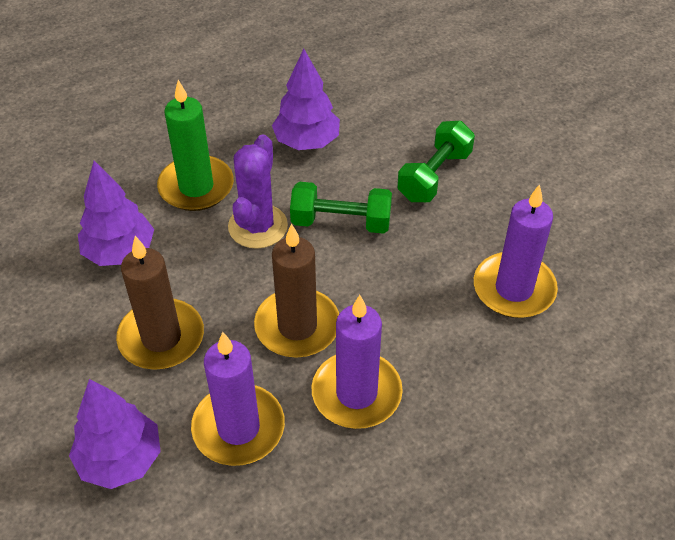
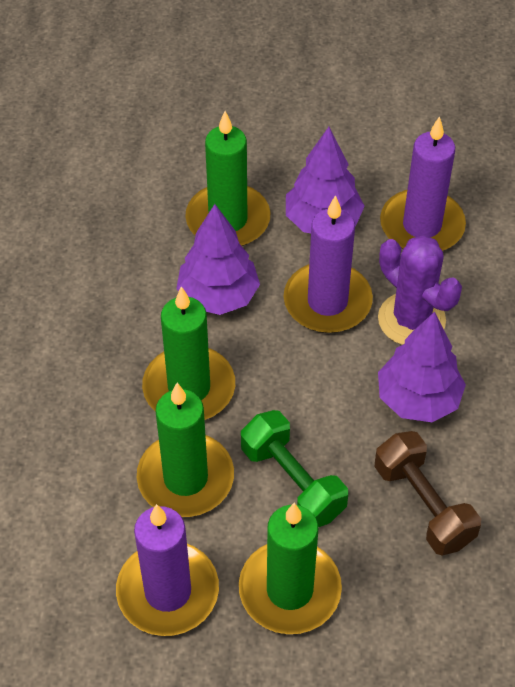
brown candle: 2 -> 0
brown dumbbell: 0 -> 1
green candle: 1 -> 4
green dumbbell: 2 -> 1

